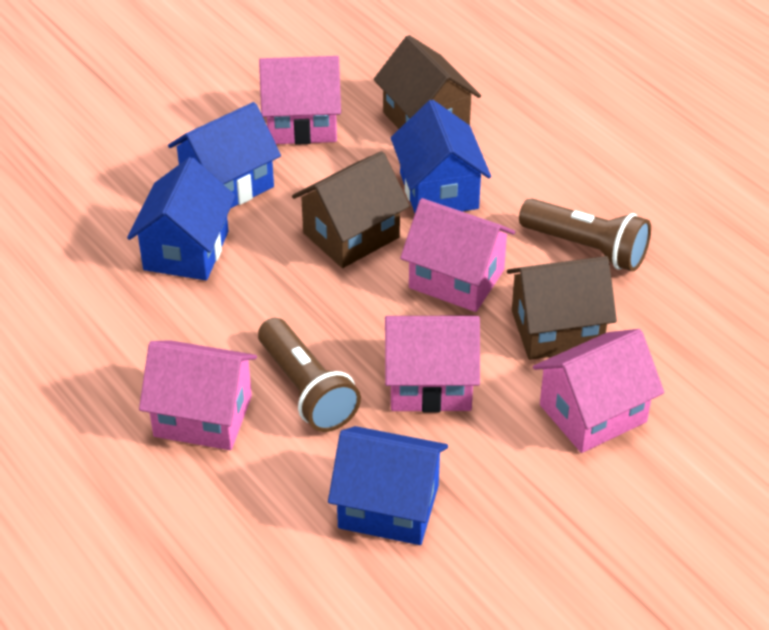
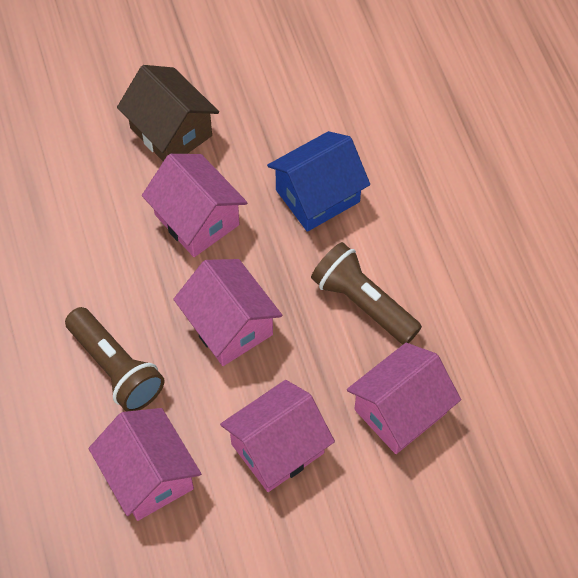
blue house: 4 -> 1
brown house: 3 -> 1

